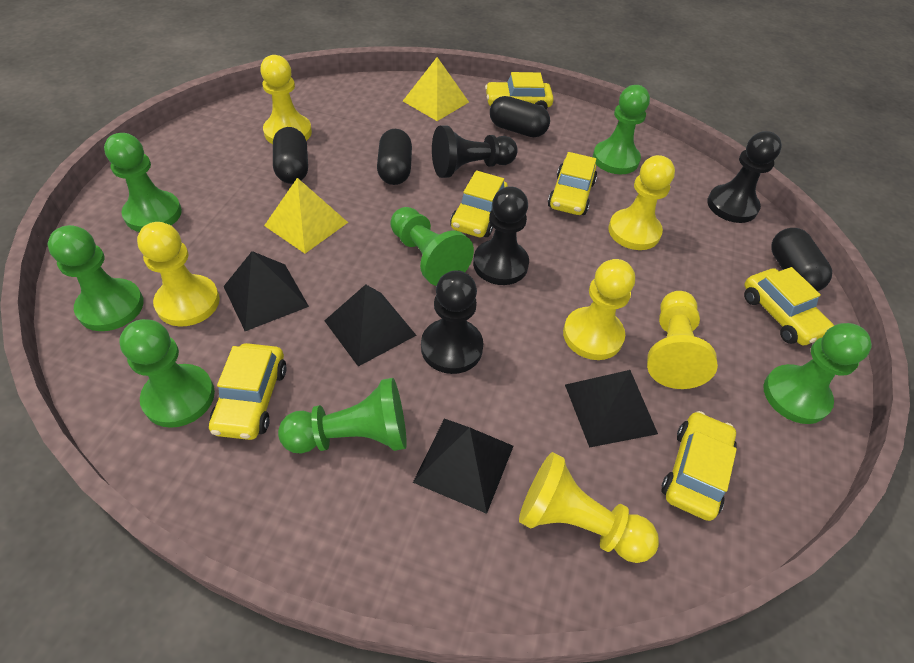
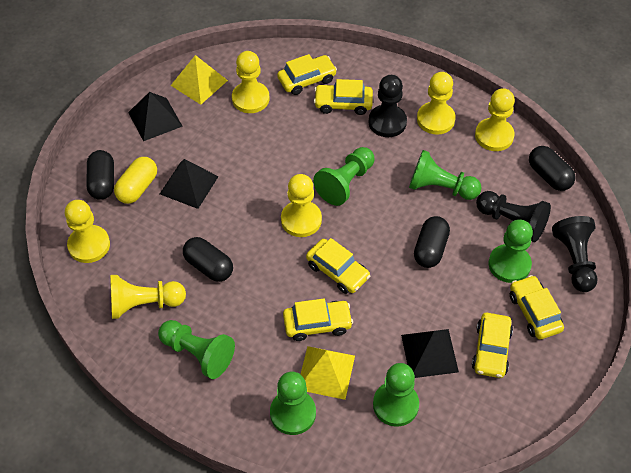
black pawn: 4 -> 3
black pyramid: 4 -> 3
green pawn: 7 -> 6
yellow capsule: 0 -> 1

